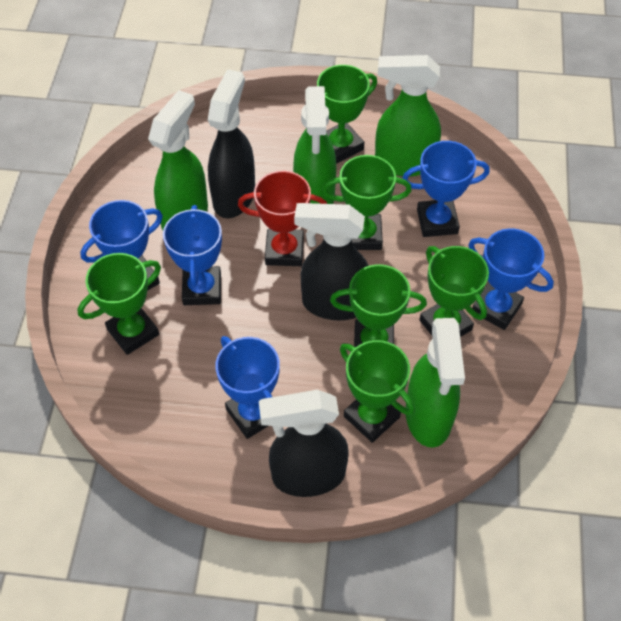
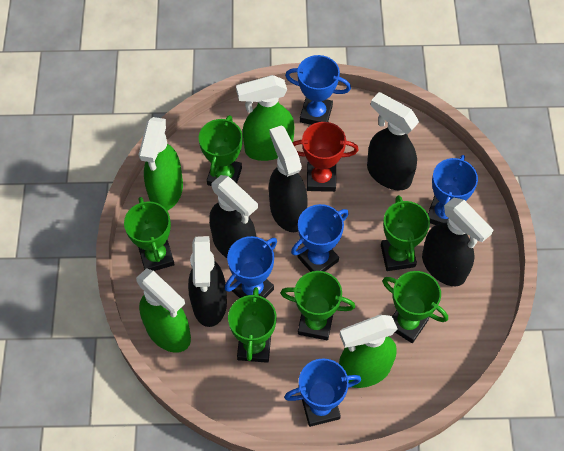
black spray bottle: 3 -> 5

